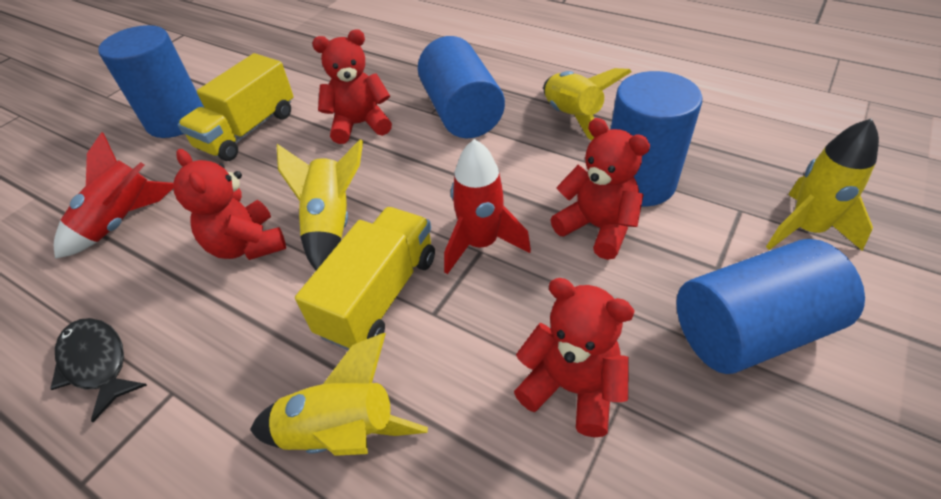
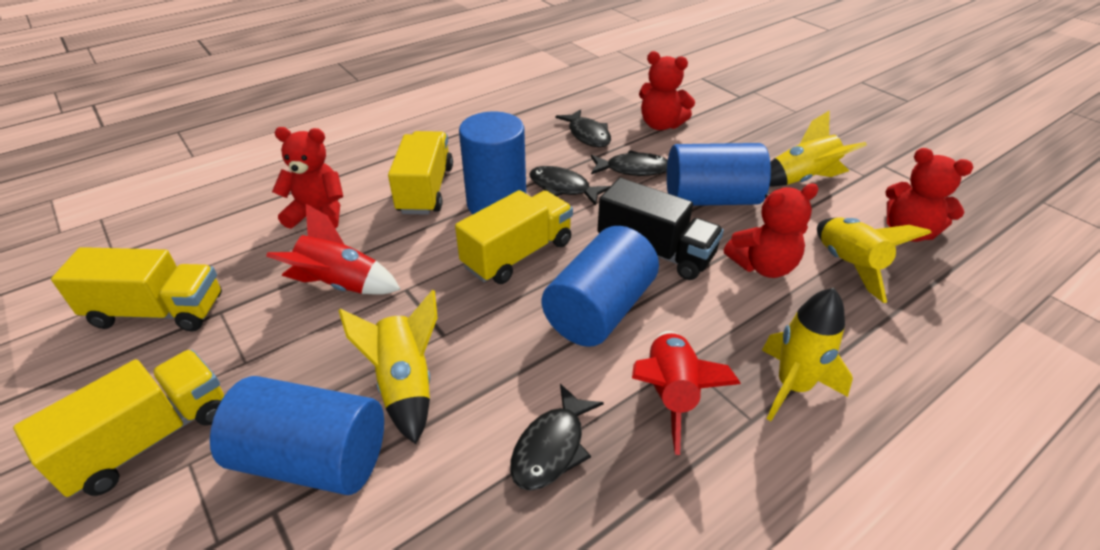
black fish: 1 -> 4
black truck: 0 -> 1
yellow truck: 2 -> 4

